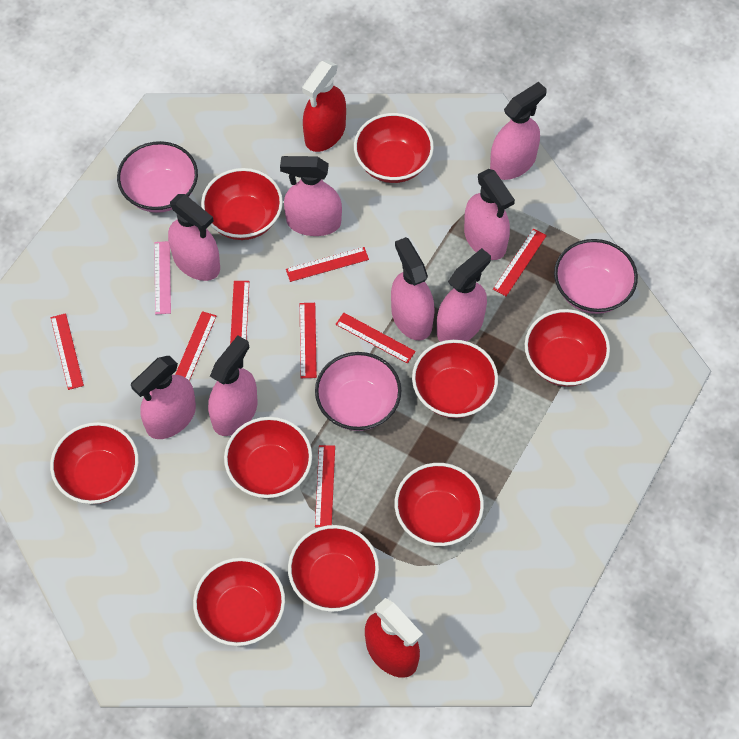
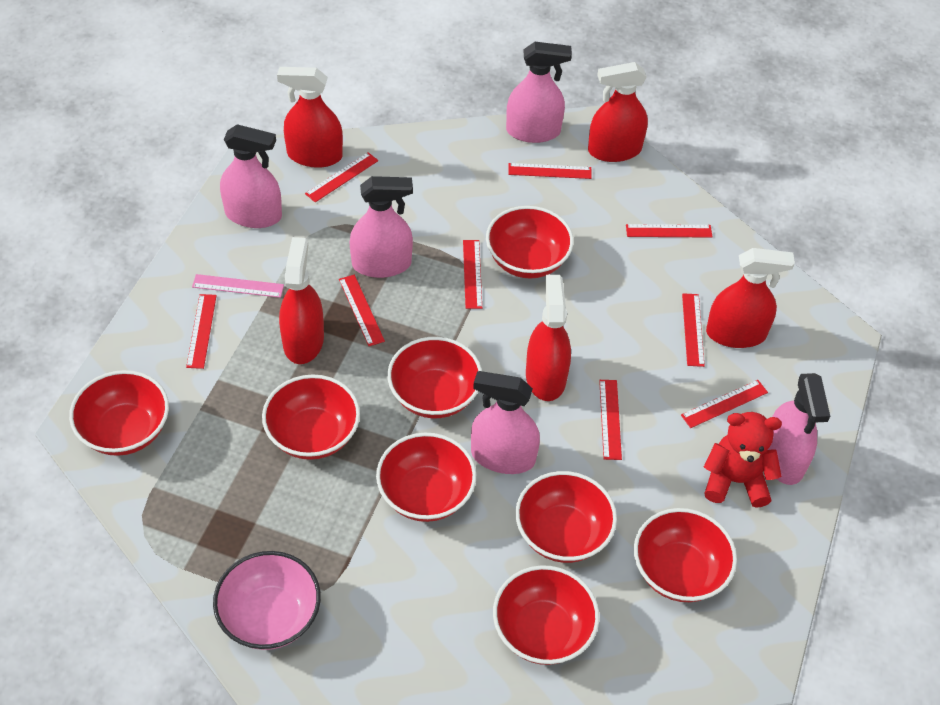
pink bowl: 3 -> 1
pink spray bottle: 8 -> 5
red bowl: 9 -> 8
red ruler: 8 -> 9
red spray bottle: 2 -> 5
red teddy bear: 0 -> 1

